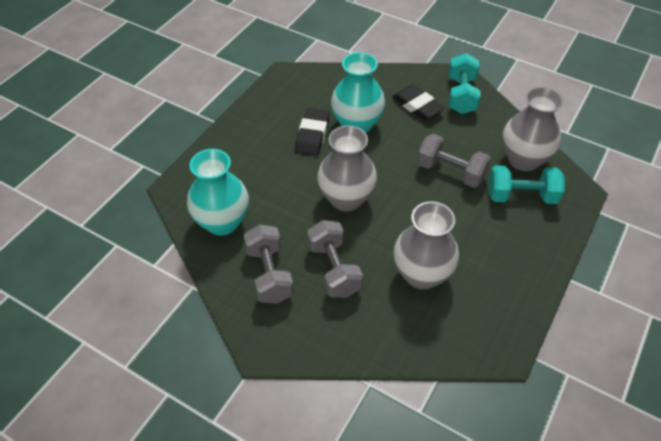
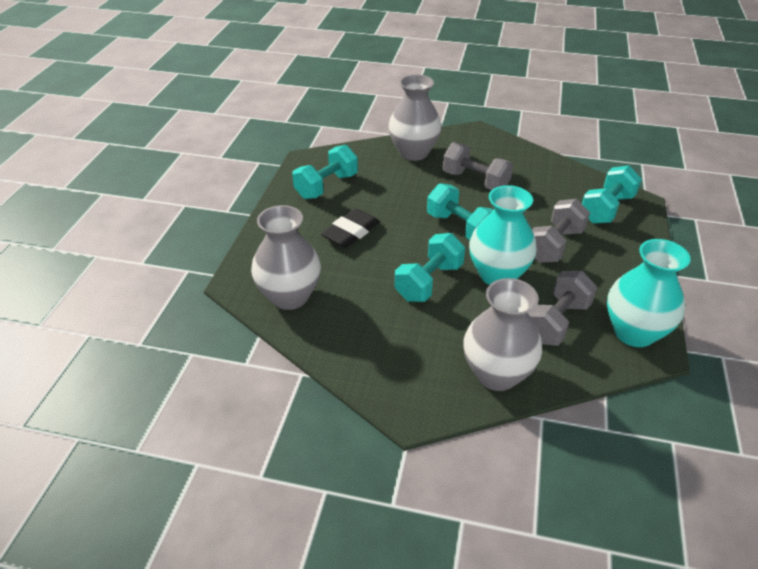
black eraser: 2 -> 1
turquoise dumbbell: 2 -> 4

